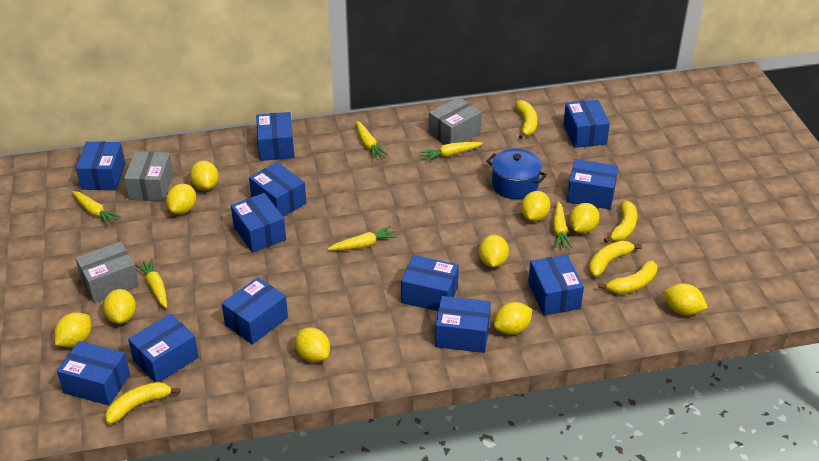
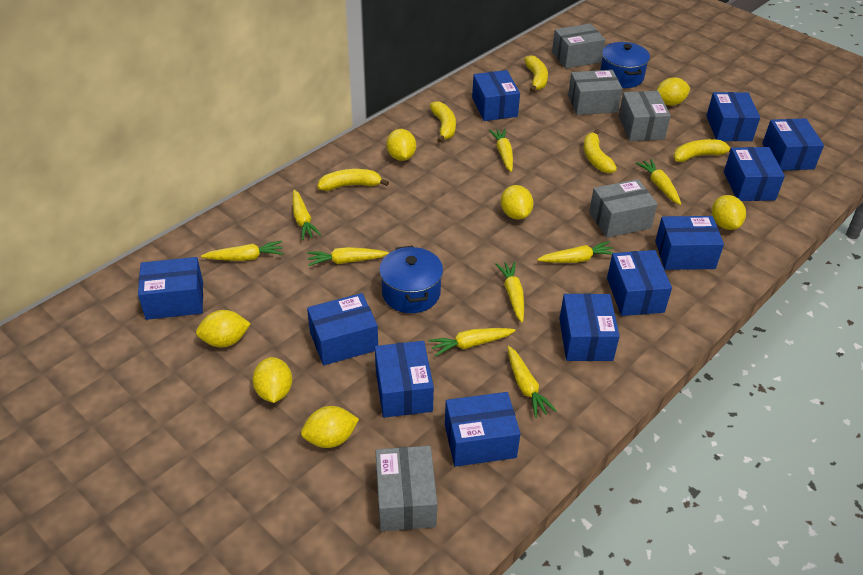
blue box: 12 -> 11
blue pot: 1 -> 2
grey box: 3 -> 5
yellow carrot: 6 -> 9
yellow lemon: 10 -> 7

